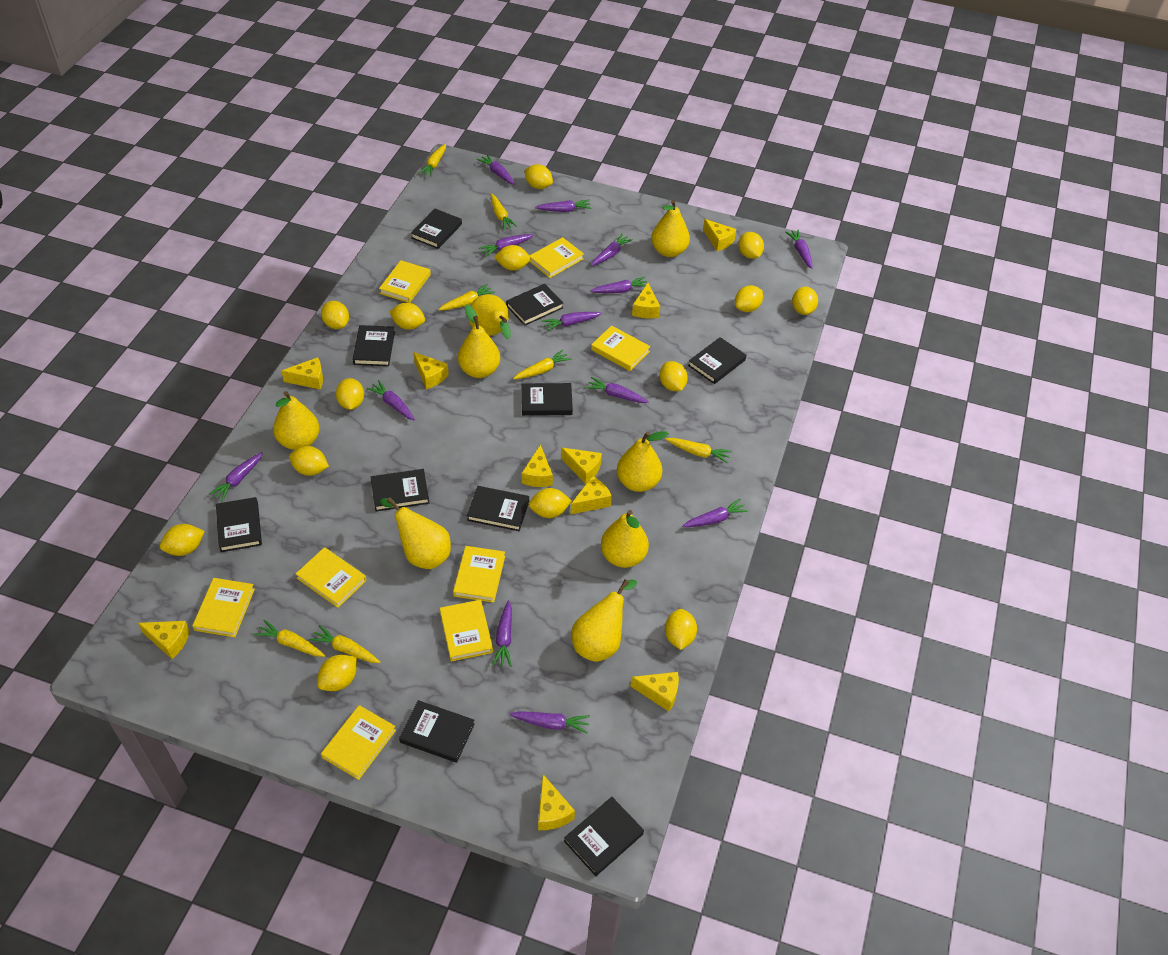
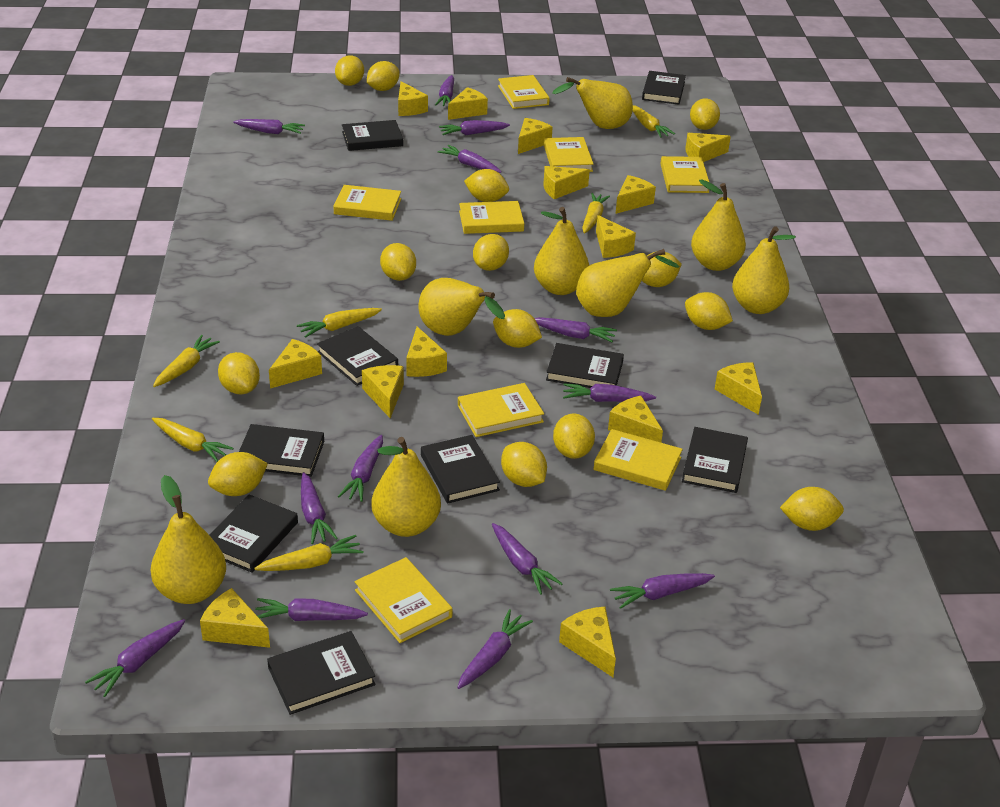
black book: 10 -> 9
yellow carrot: 7 -> 6
yellow cheese: 10 -> 14

